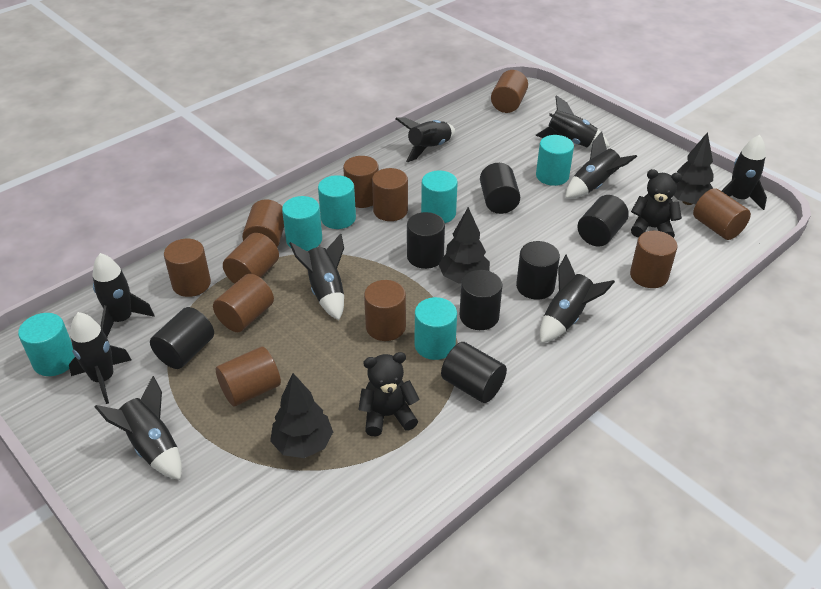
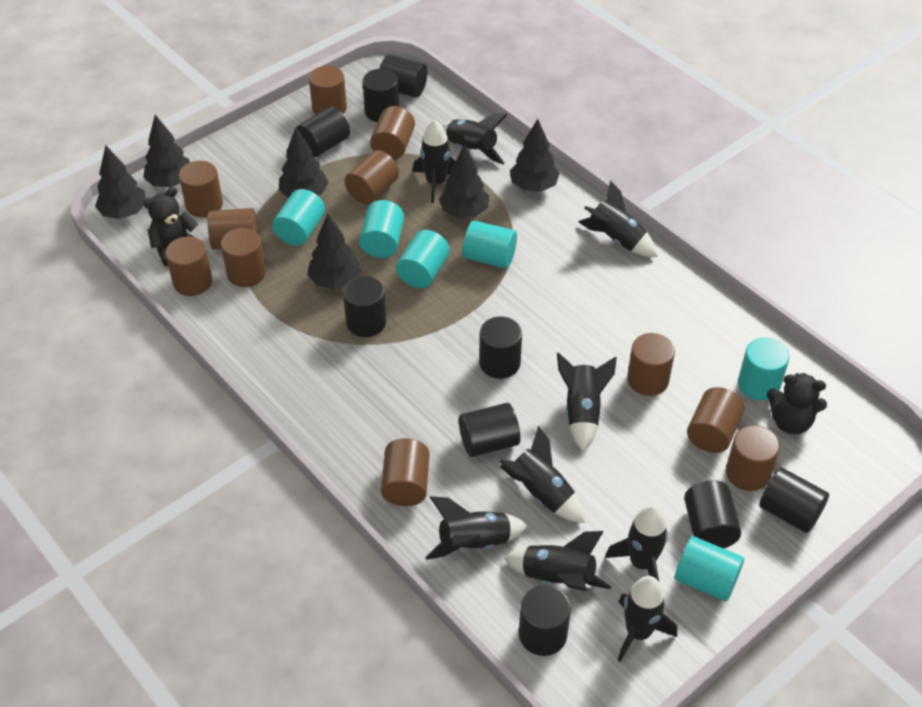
black cylinder: 7 -> 9
black tree: 3 -> 6

